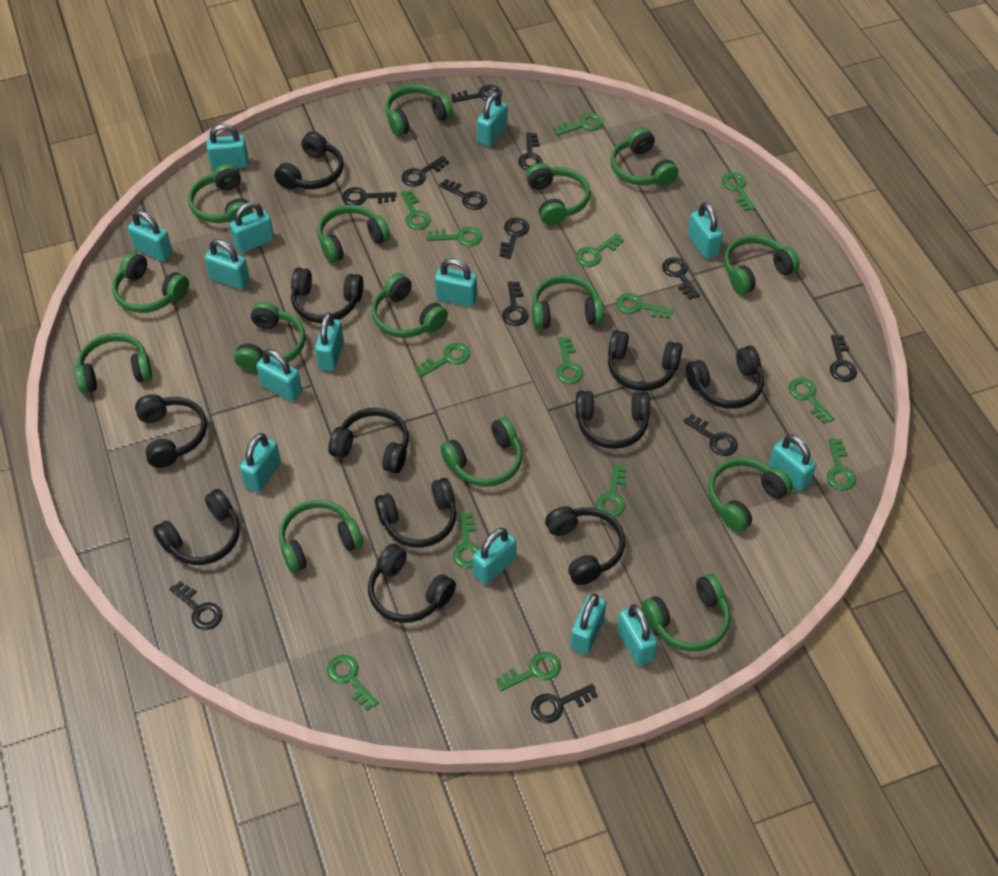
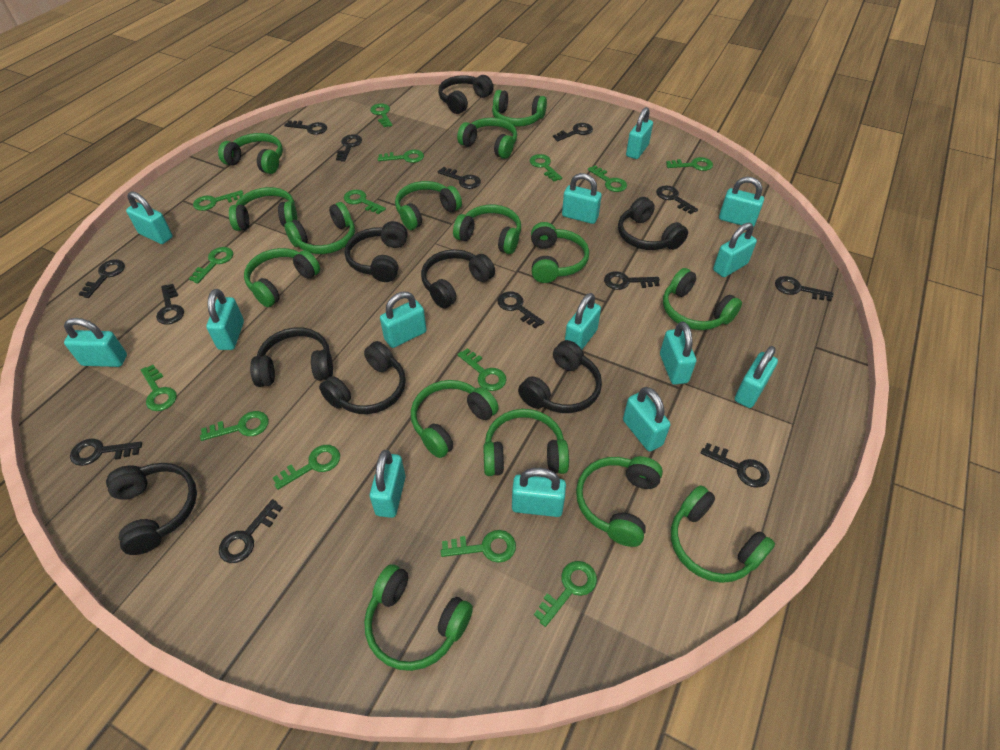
black headphones: 11 -> 8
black key: 12 -> 13

